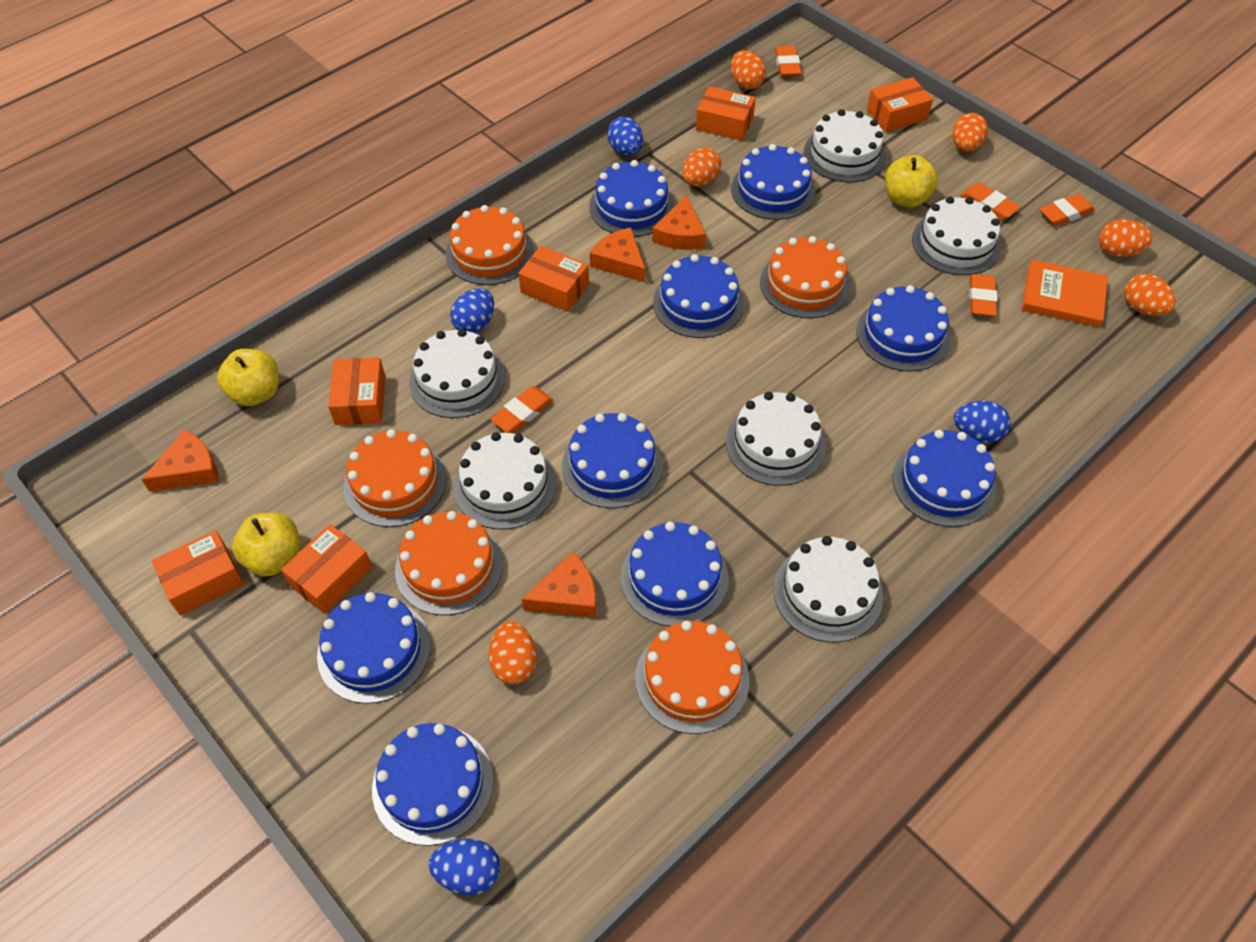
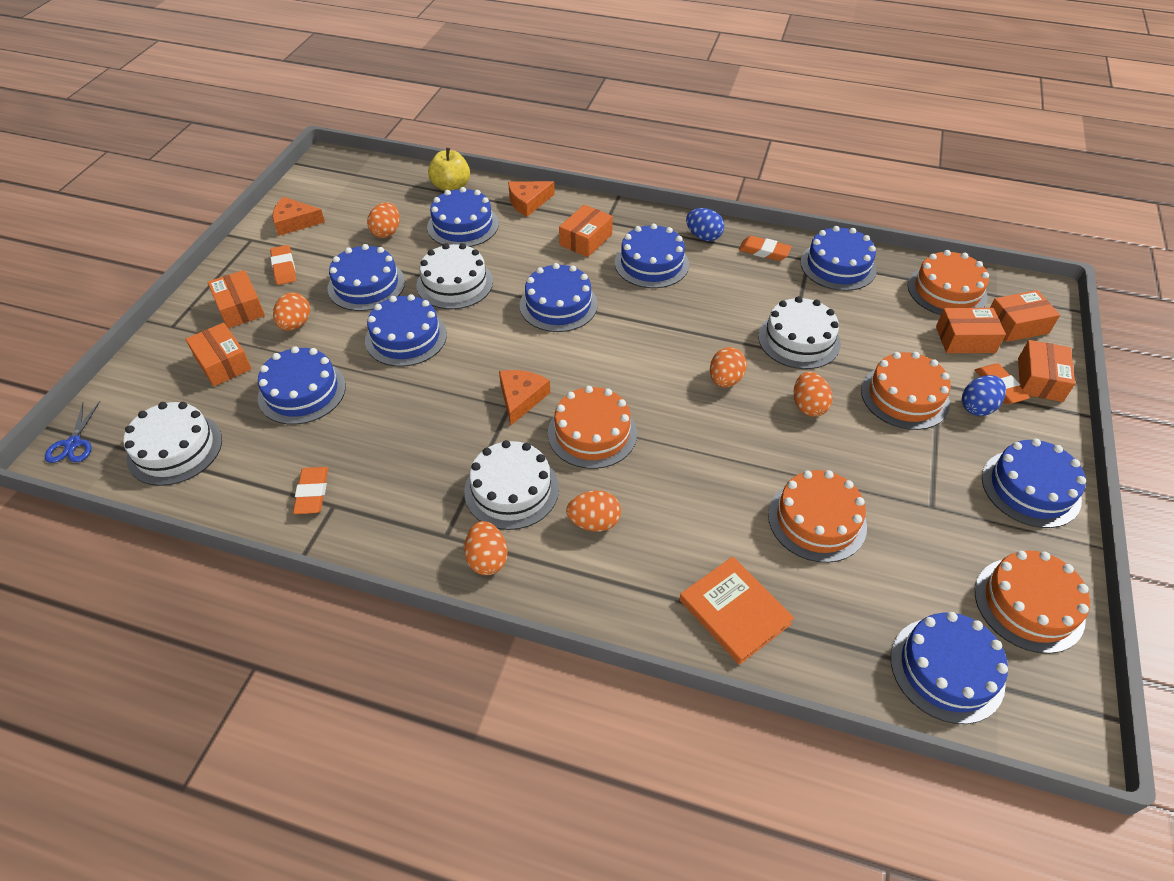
blue egg: 4 -> 2
blue scissors: 0 -> 1
orange cheese: 4 -> 3
orange eraser: 5 -> 4
white cake: 6 -> 4
yellow apple: 3 -> 1

